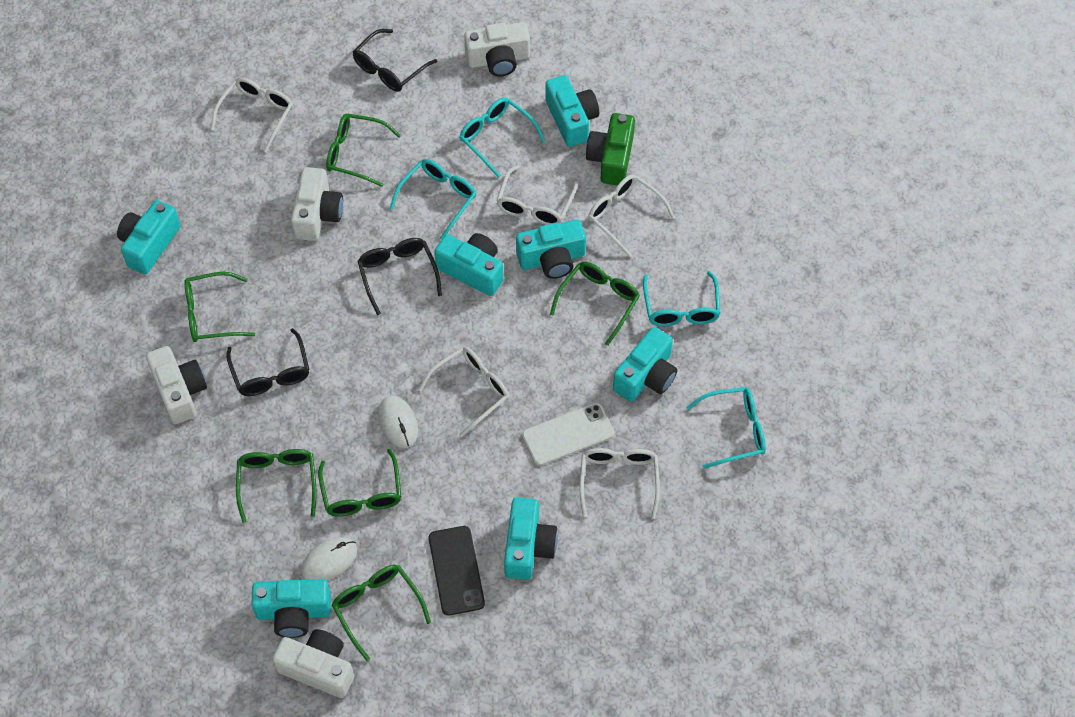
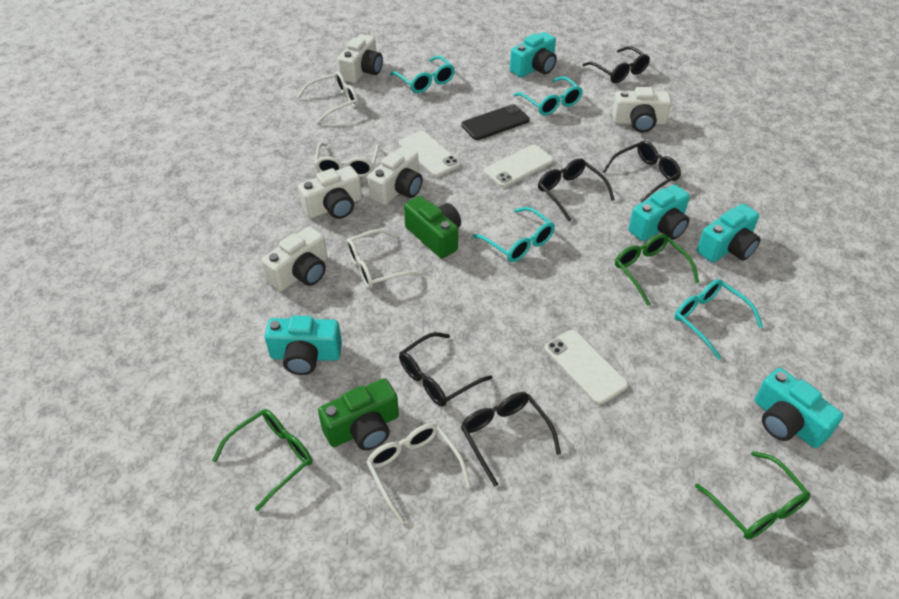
black glasses: 3 -> 5
green camera: 1 -> 2
green glasses: 6 -> 3
turquoise camera: 7 -> 5
white camera: 4 -> 5
white glasses: 5 -> 4
white mouse: 2 -> 0
white phone: 1 -> 3

